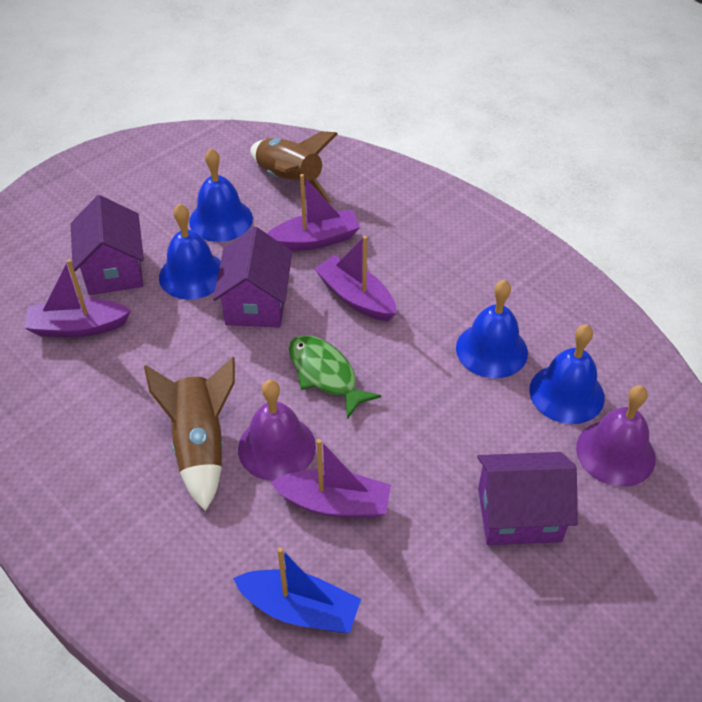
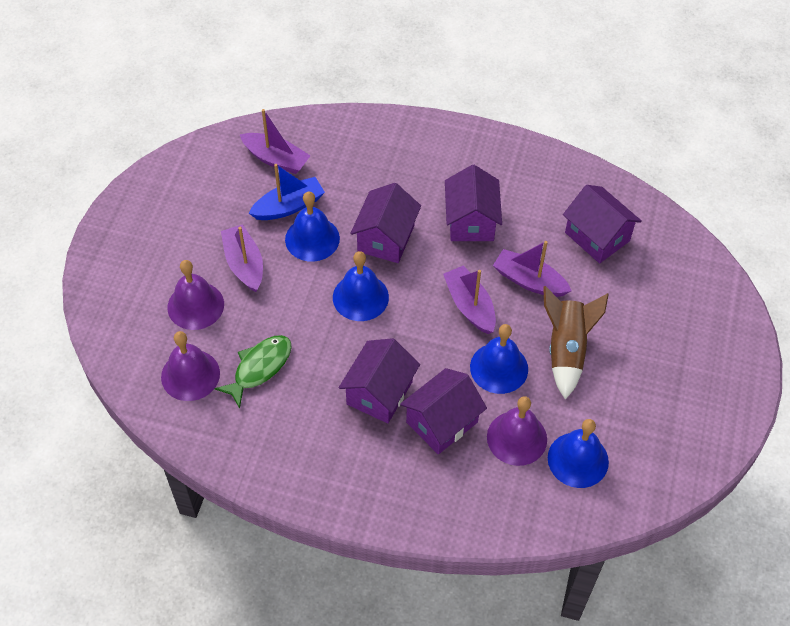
brown rocket: 2 -> 1
purple bell: 2 -> 3
purple house: 3 -> 5

